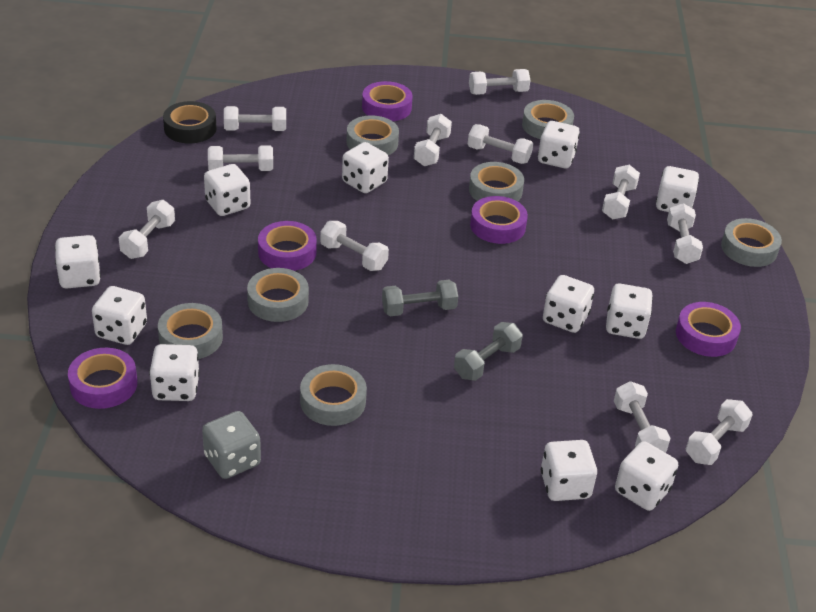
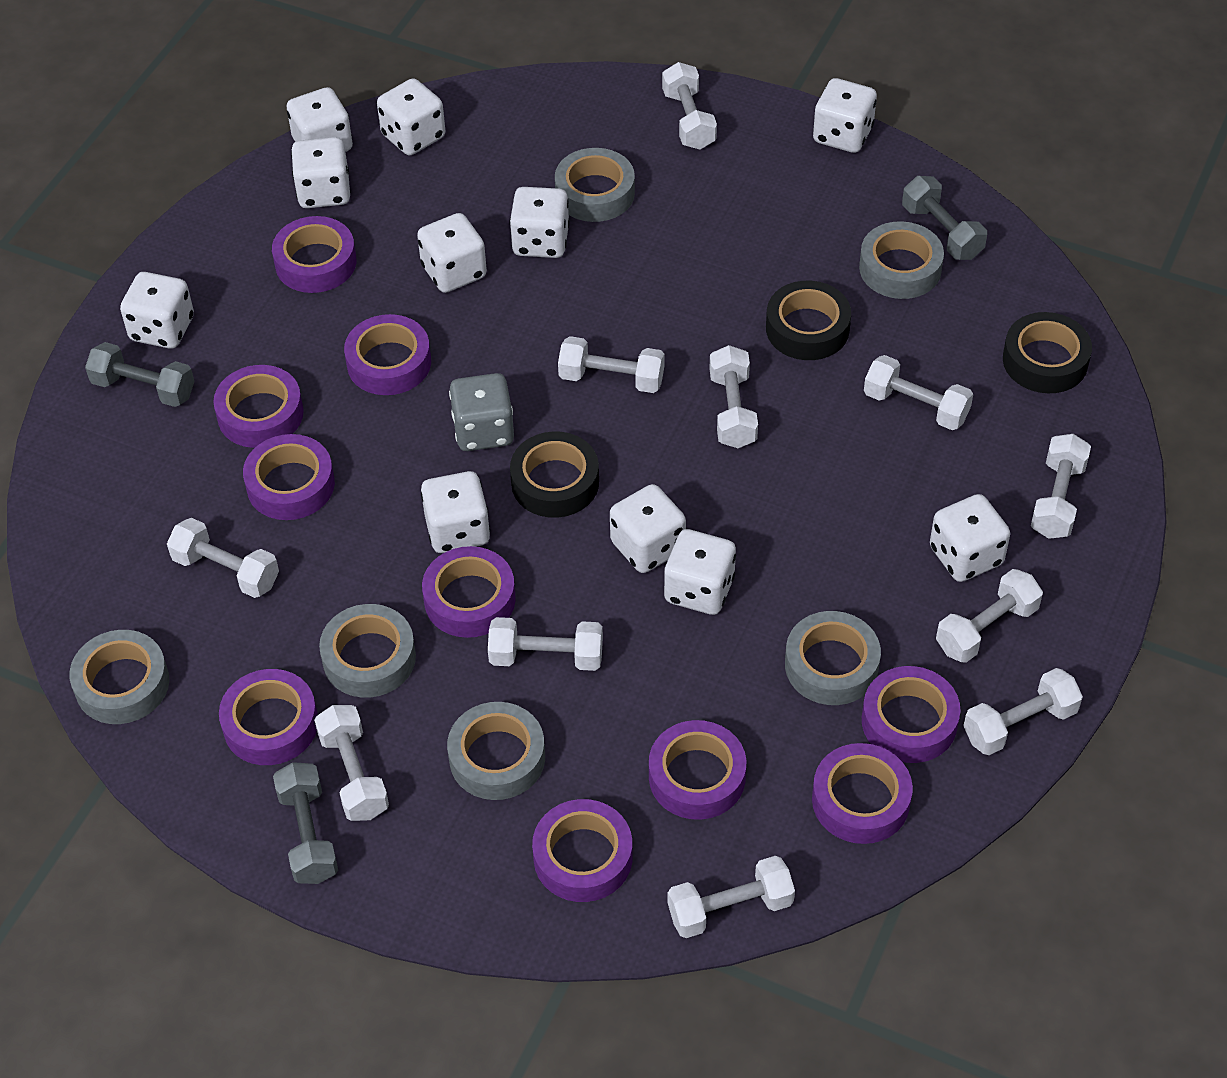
black tape: 1 -> 3
grey dumbbell: 2 -> 3
grey tape: 7 -> 6
purple tape: 5 -> 10

